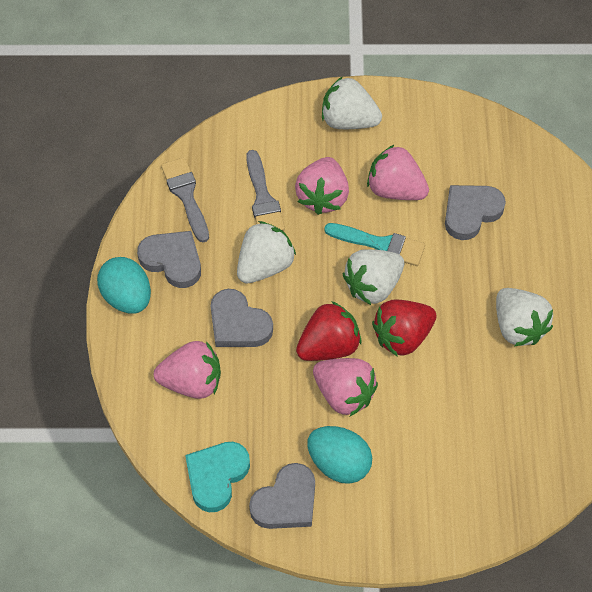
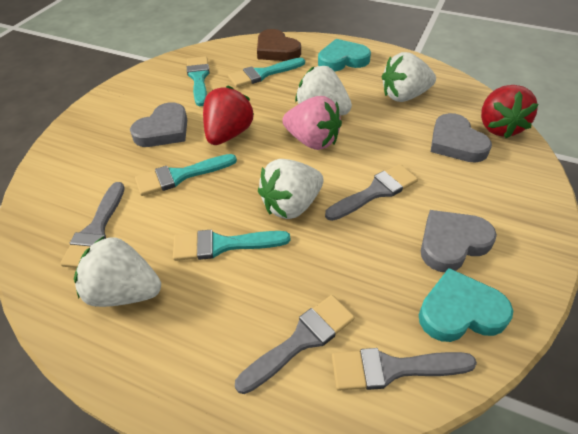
brown heart: 0 -> 1
grey brush: 2 -> 4
grey heart: 4 -> 3
pink strawberry: 4 -> 1
turquoise brush: 1 -> 4
turquoise egg: 2 -> 0
turquoise heart: 1 -> 2

